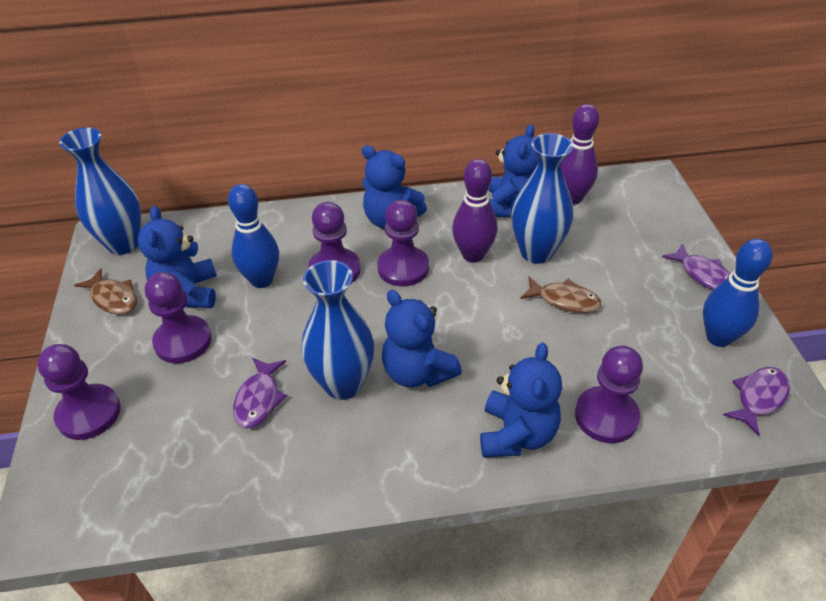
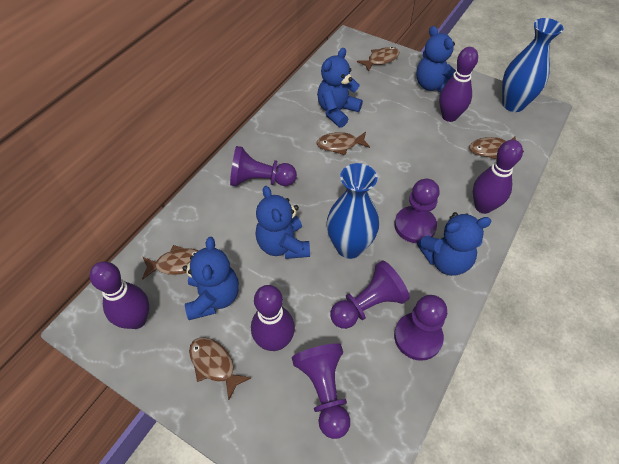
blue bowling pin: 2 -> 0
blue vase: 3 -> 2
brown fish: 2 -> 5
purple bowling pin: 2 -> 4
purple fish: 3 -> 0

